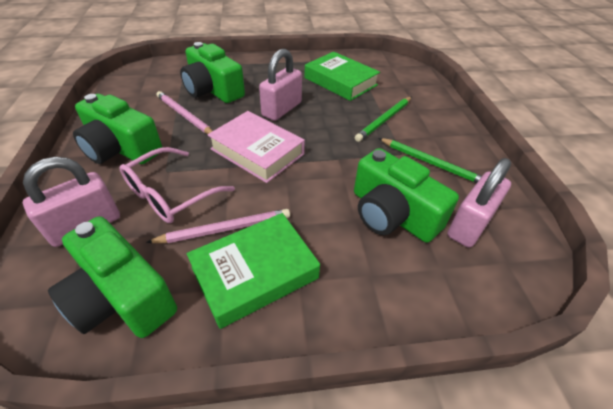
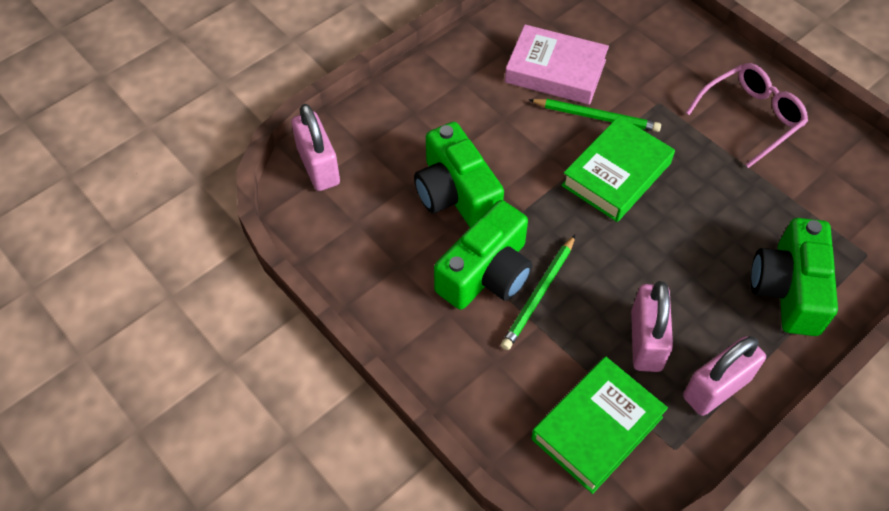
green camera: 4 -> 3
pink pencil: 2 -> 0

